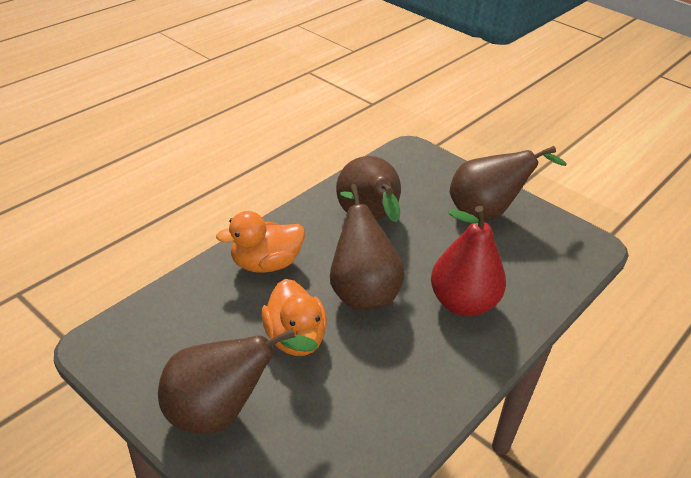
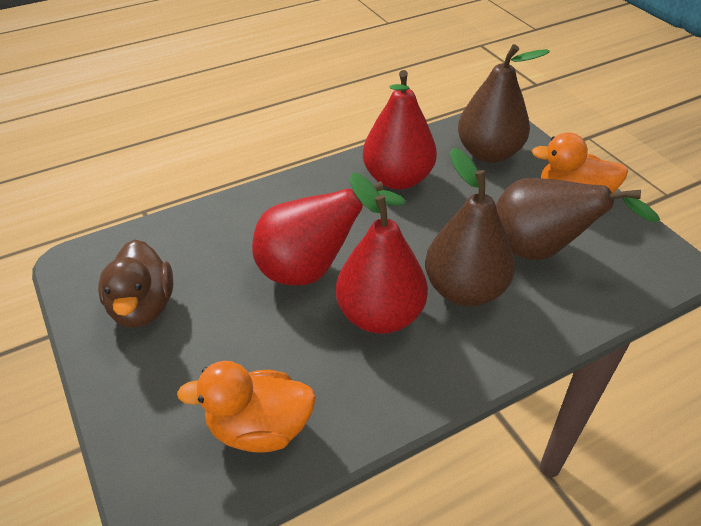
brown duck: 0 -> 1
brown pear: 4 -> 3
red pear: 1 -> 3

